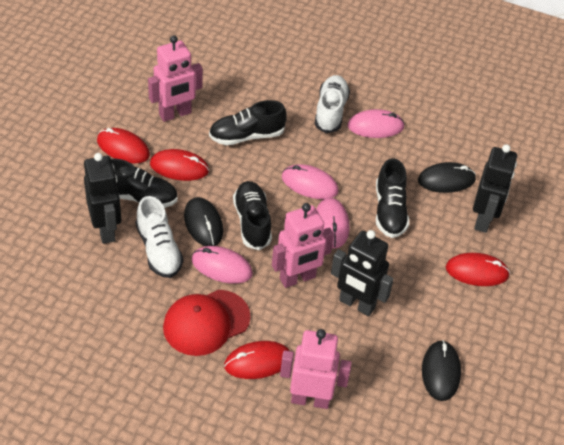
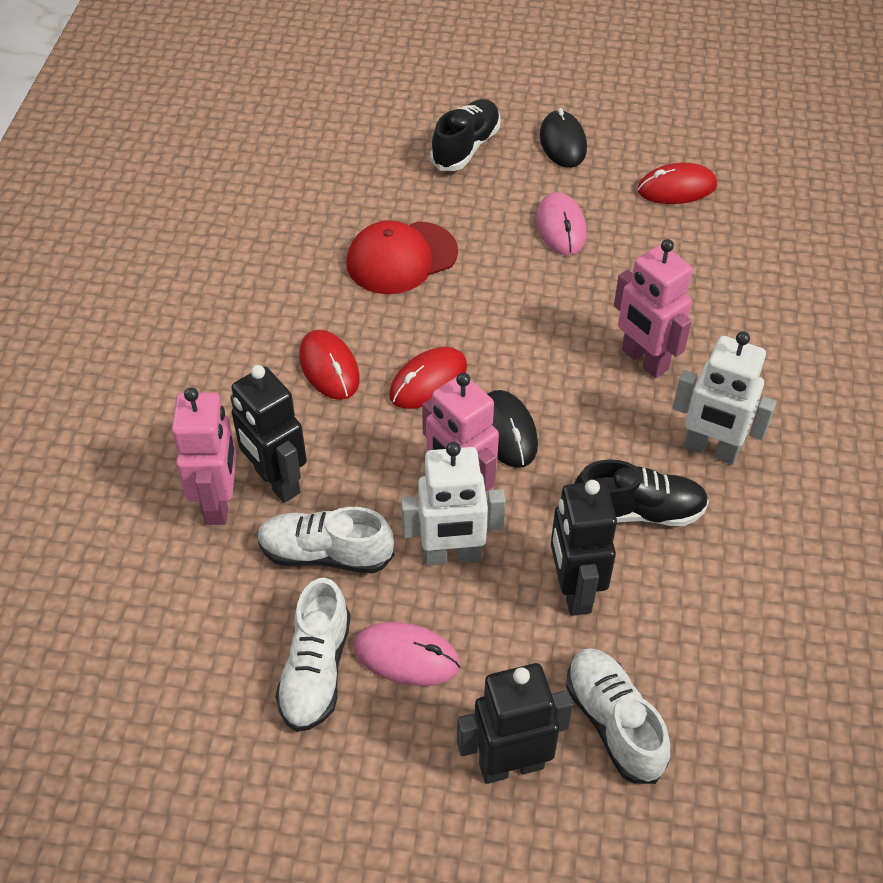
black mouse: 3 -> 2
black shoe: 4 -> 2
pink mouse: 4 -> 2
red mouse: 4 -> 3
white robot: 0 -> 2
white shoe: 2 -> 3

